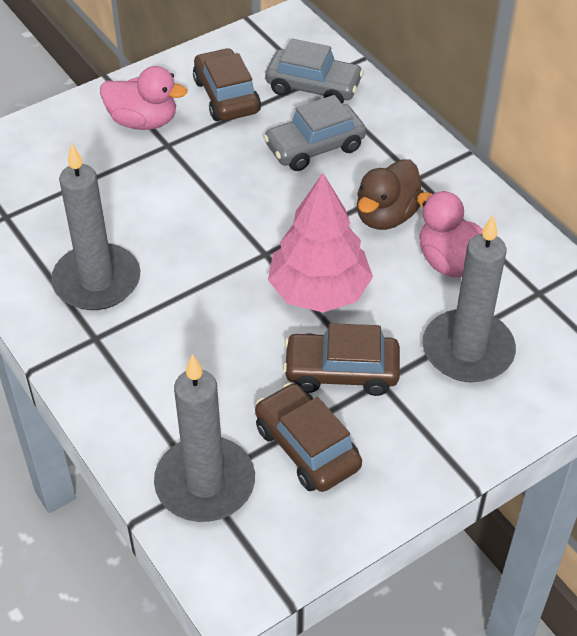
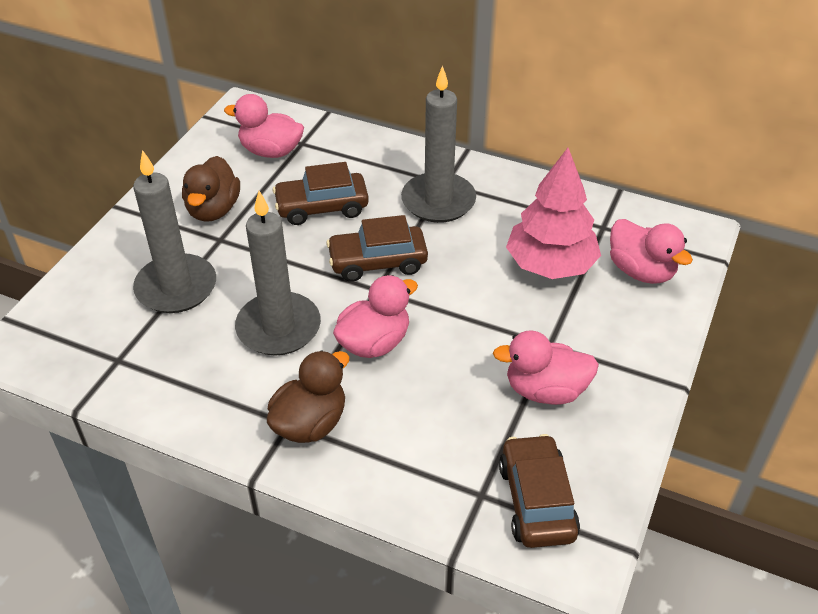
brown duck: 1 -> 2
grey car: 2 -> 0
pink duck: 2 -> 4

